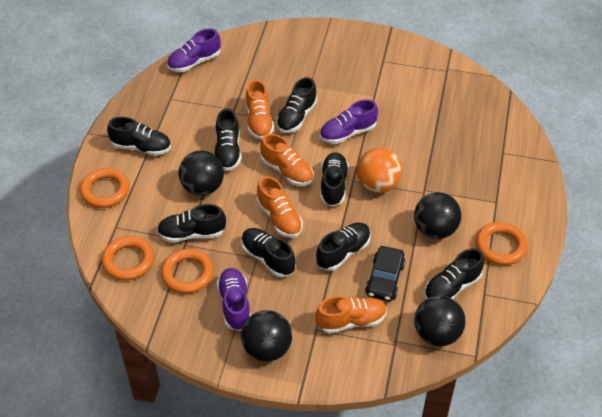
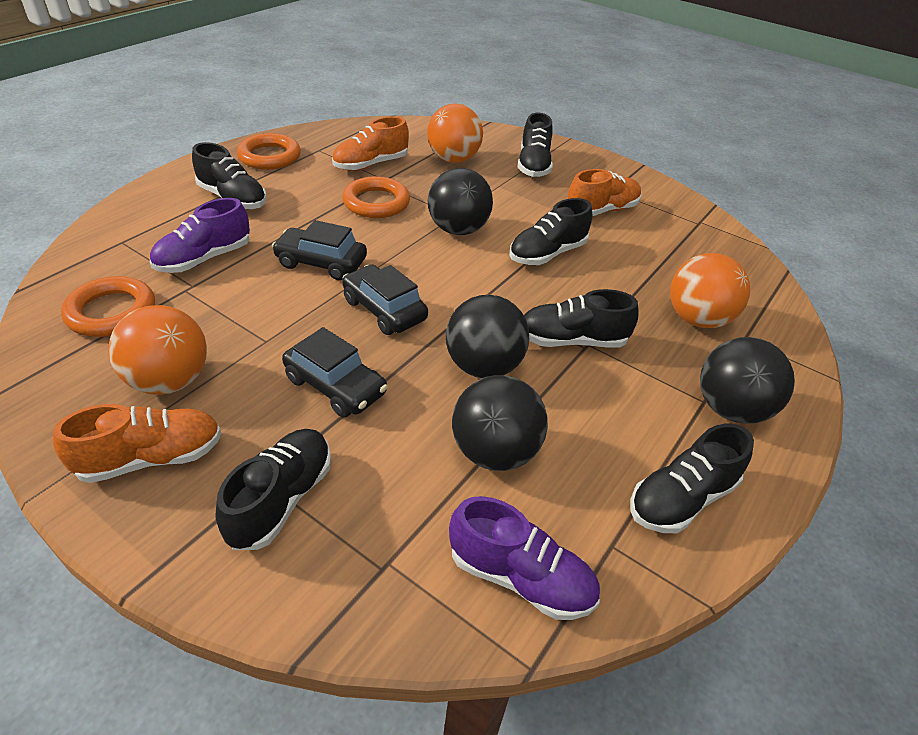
black car: 1 -> 3
black shoe: 8 -> 6
orange ball: 1 -> 3
orange ring: 4 -> 3
orange shoe: 4 -> 3
purple shoe: 3 -> 2

